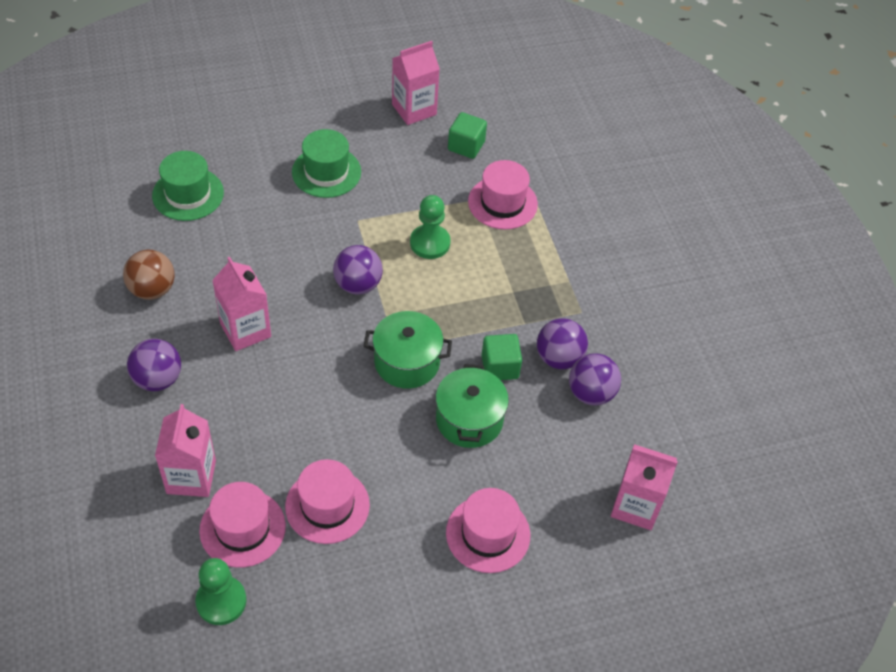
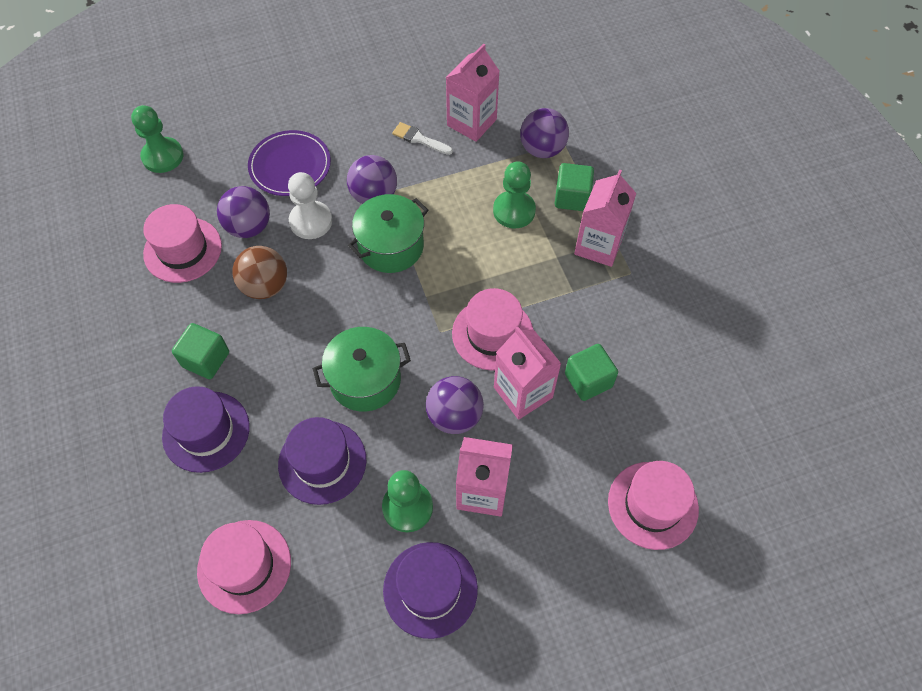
green cube: 2 -> 3
green hat: 2 -> 0
green pawn: 2 -> 3
purple hat: 0 -> 3
purple plate: 0 -> 1
white brush: 0 -> 1
white pawn: 0 -> 1

